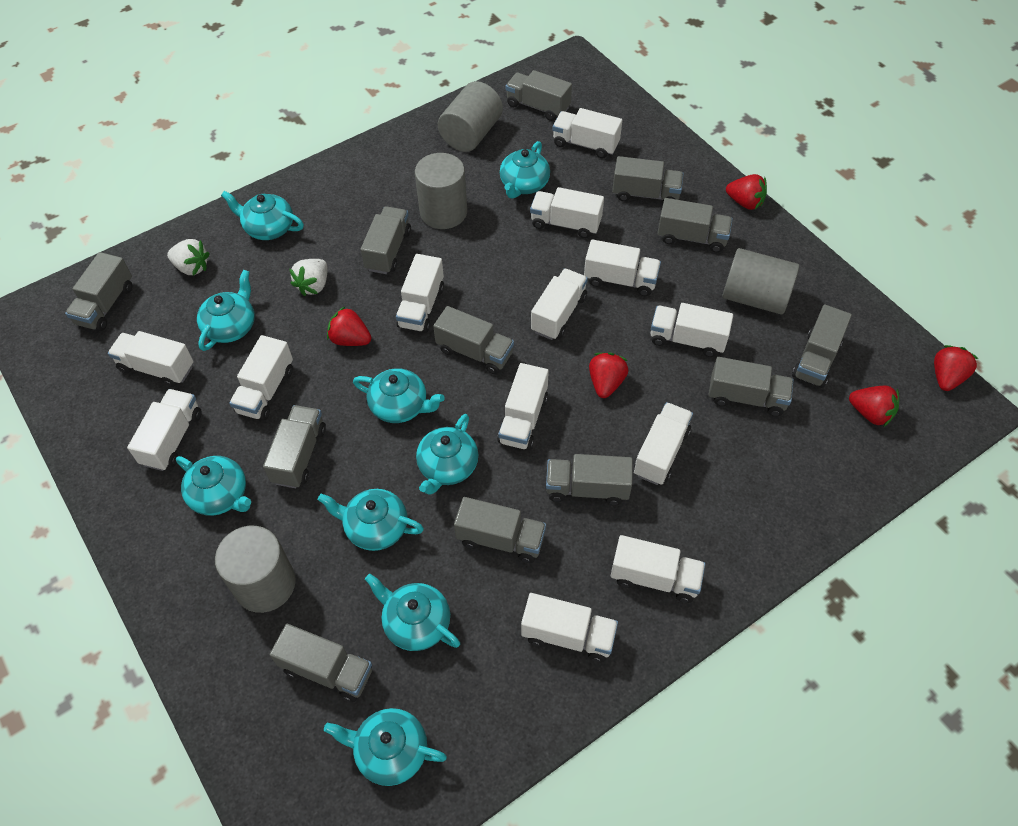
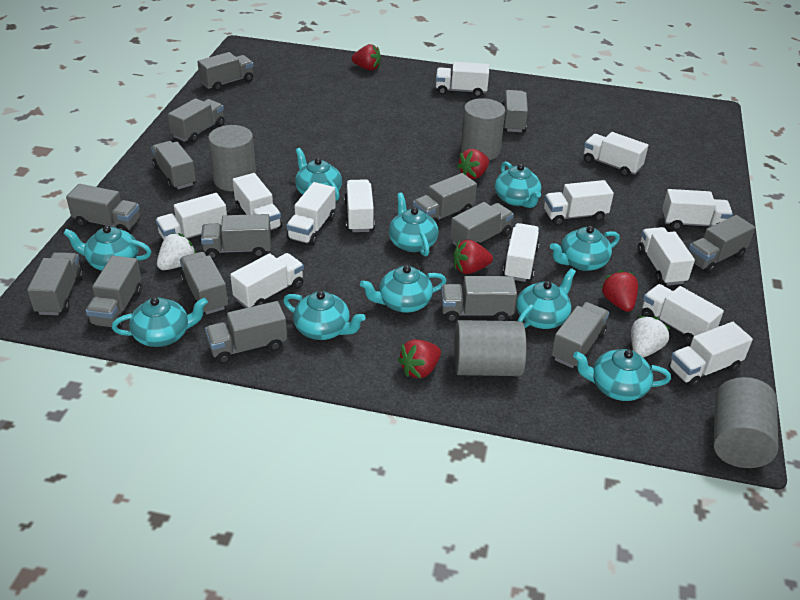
grey truck: 12 -> 15
turquoise teapot: 9 -> 10

